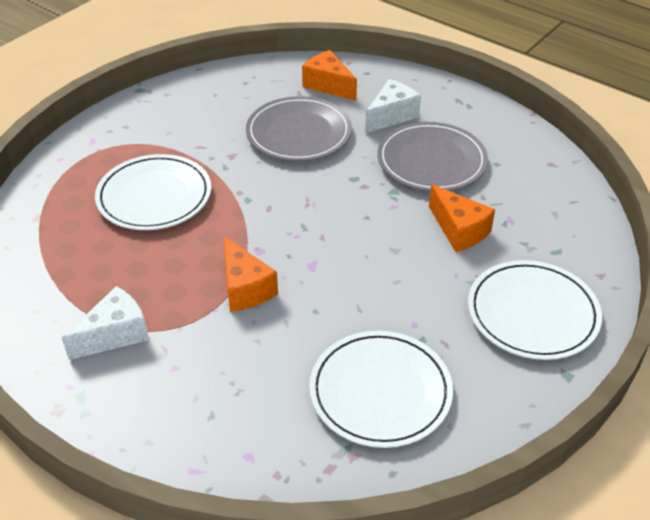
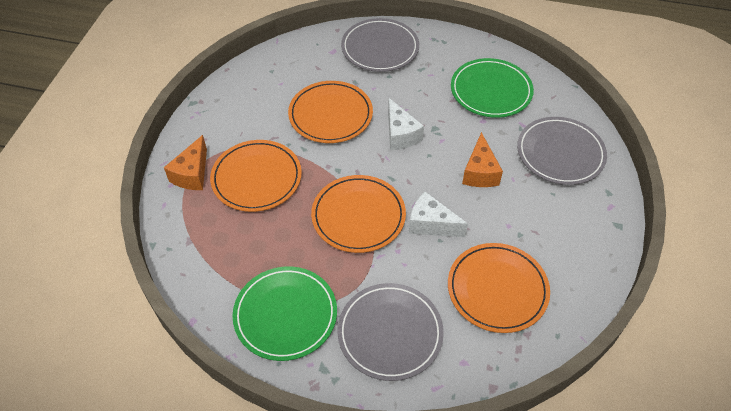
green plate: 0 -> 2
grey plate: 2 -> 3
orange cheese: 3 -> 2
orange plate: 0 -> 4
white plate: 3 -> 0

